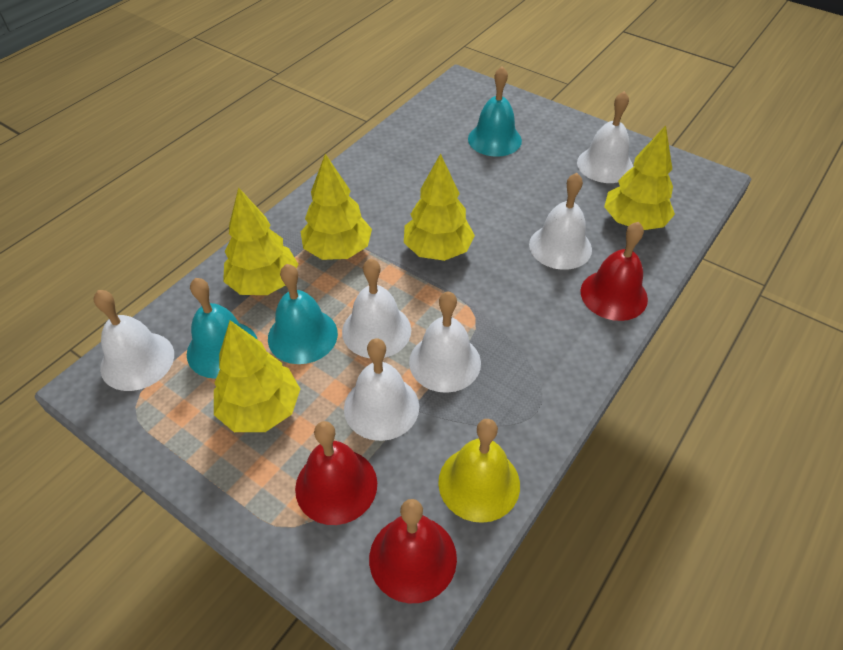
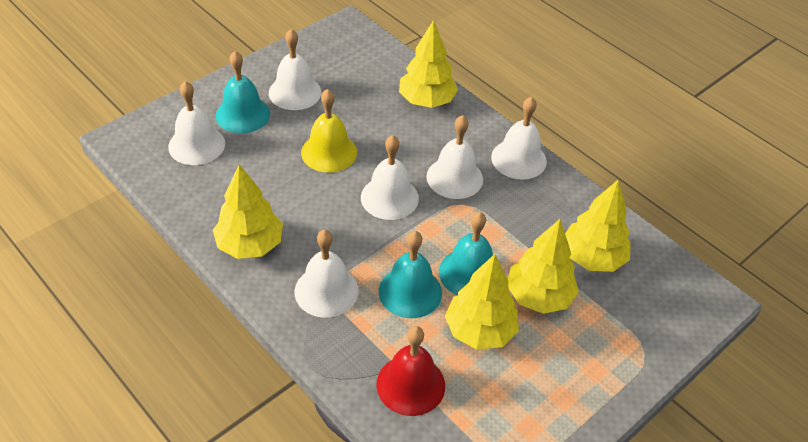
red bell: 3 -> 1

